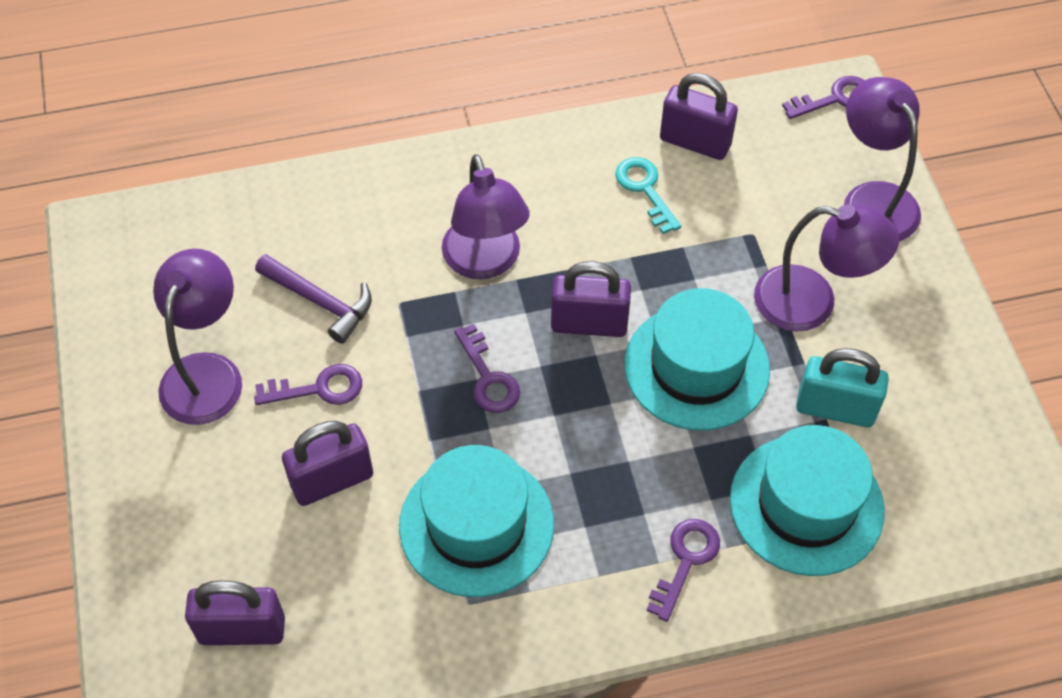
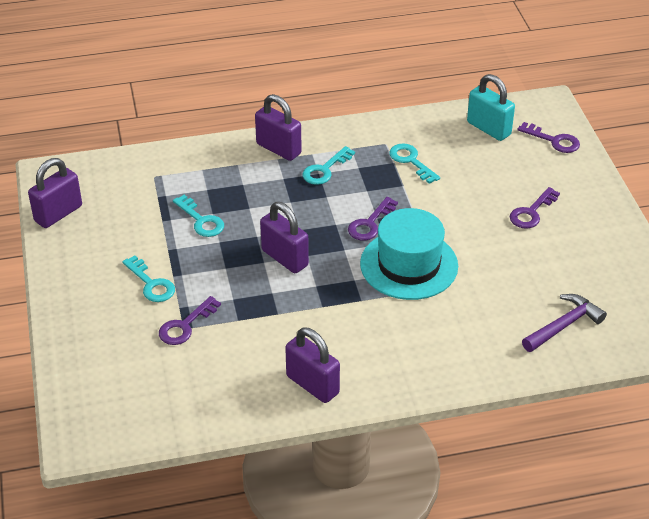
purple lamp: 4 -> 0
turquoise hat: 3 -> 1
turquoise key: 1 -> 4

